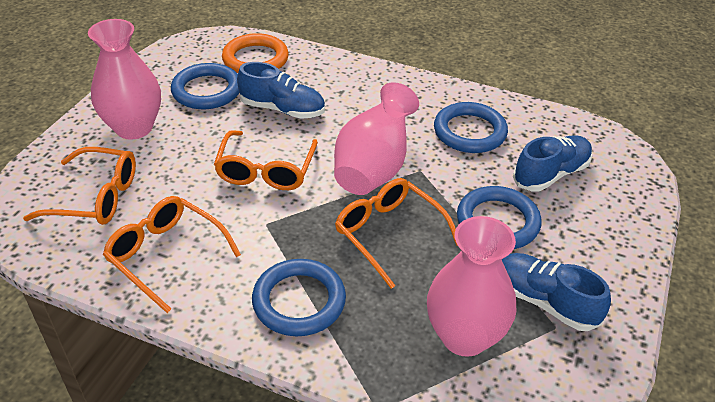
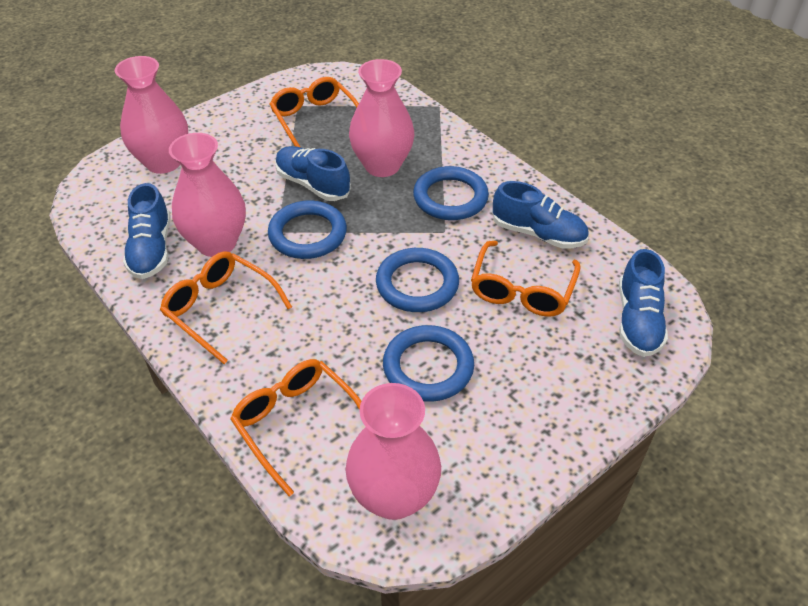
blue shoe: 3 -> 4
orange ring: 1 -> 0
pink vase: 3 -> 4

